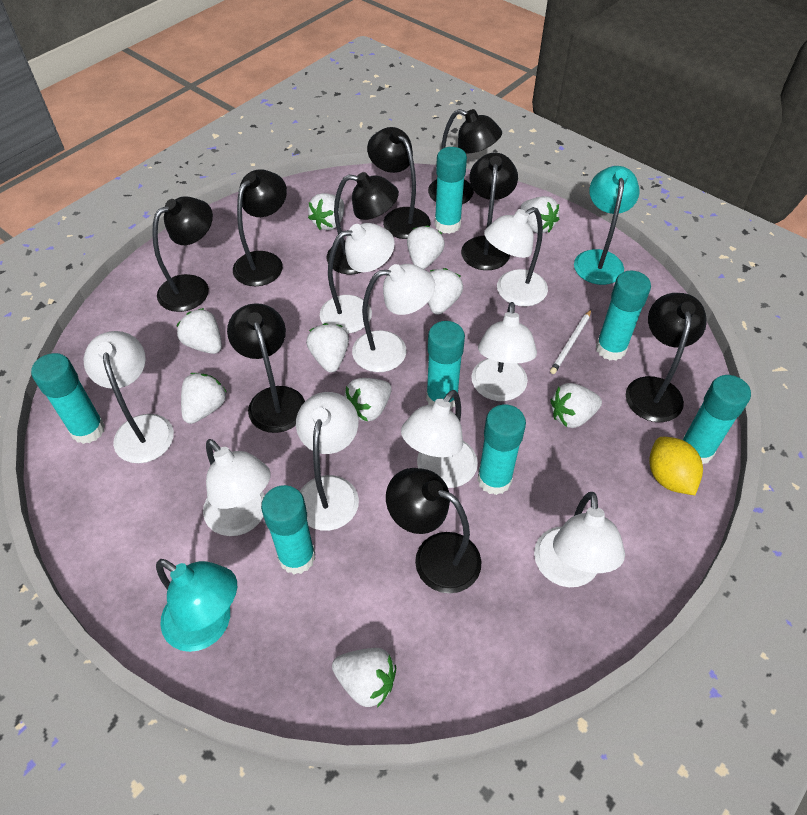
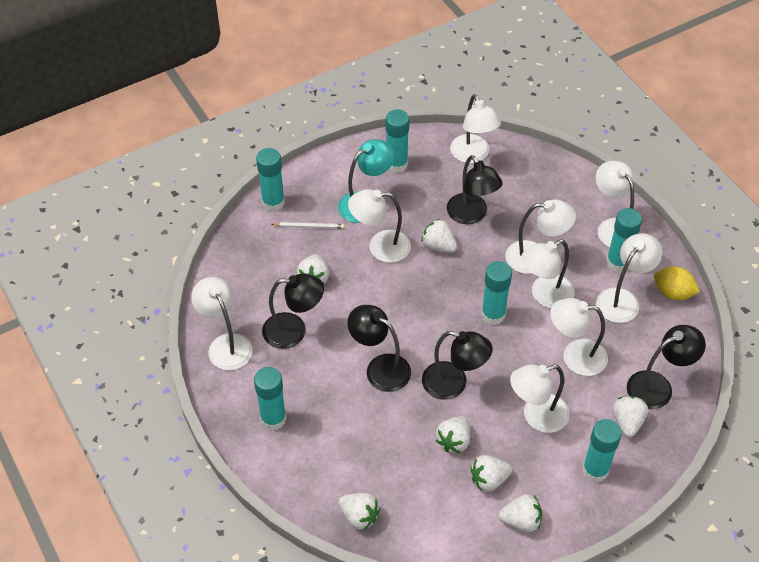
black lamp: 9 -> 5
turquoise glue stick: 7 -> 6
turquoise lamp: 2 -> 1
white strawberry: 10 -> 7

